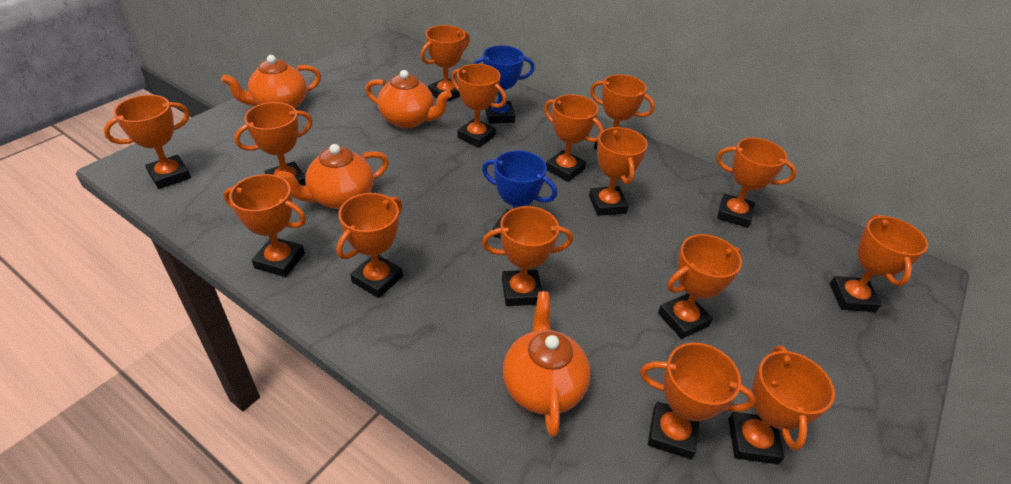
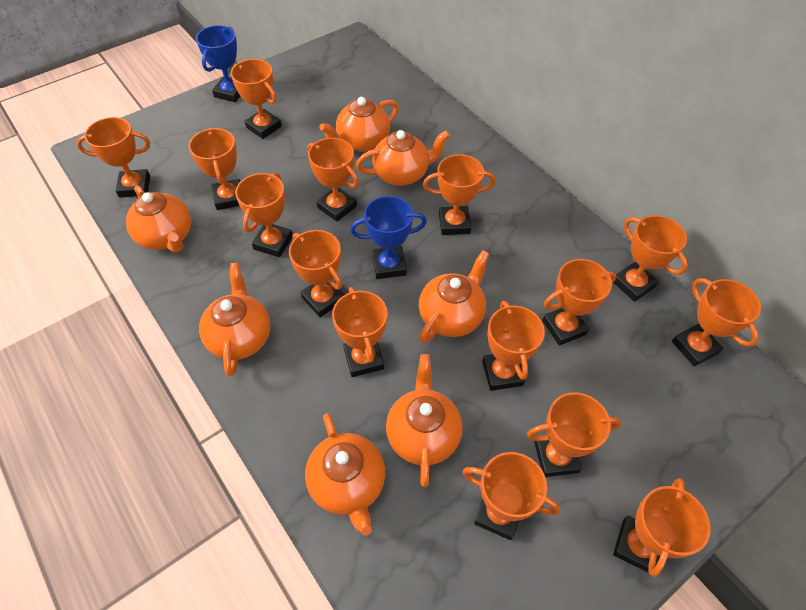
orange teapot: 4 -> 7

